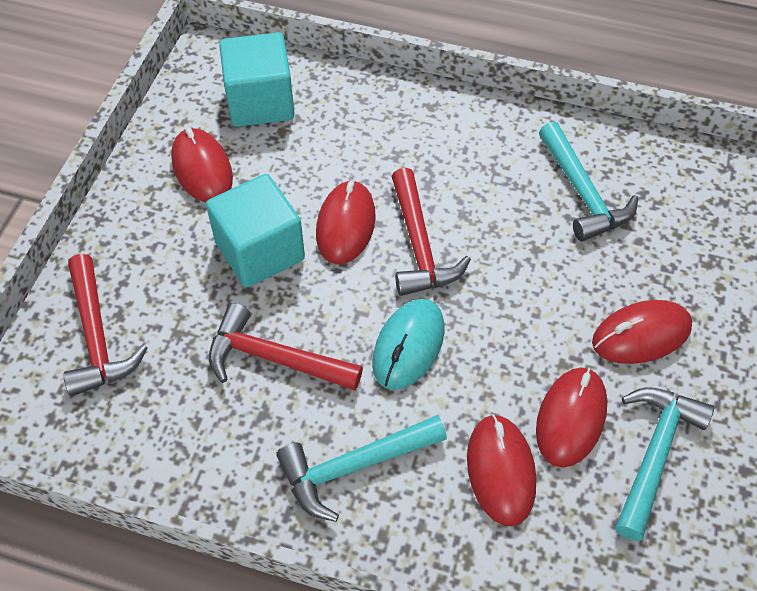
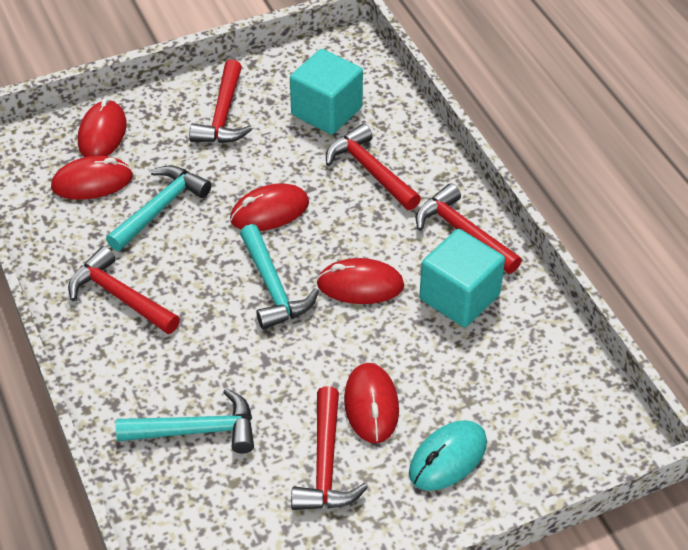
red hammer: 3 -> 5

